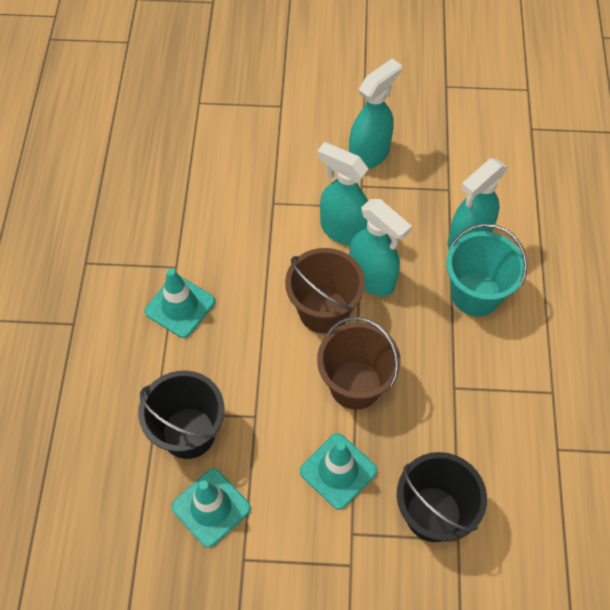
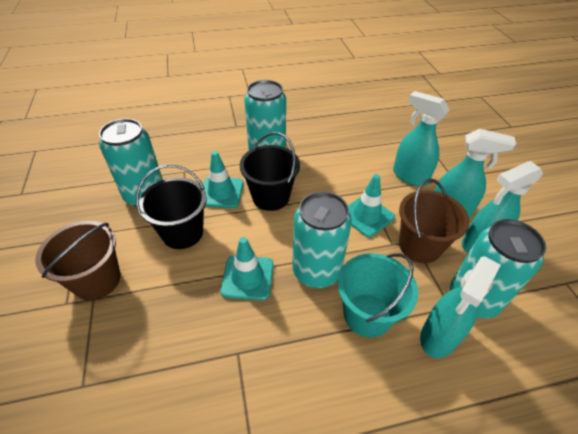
turquoise can: 0 -> 4

